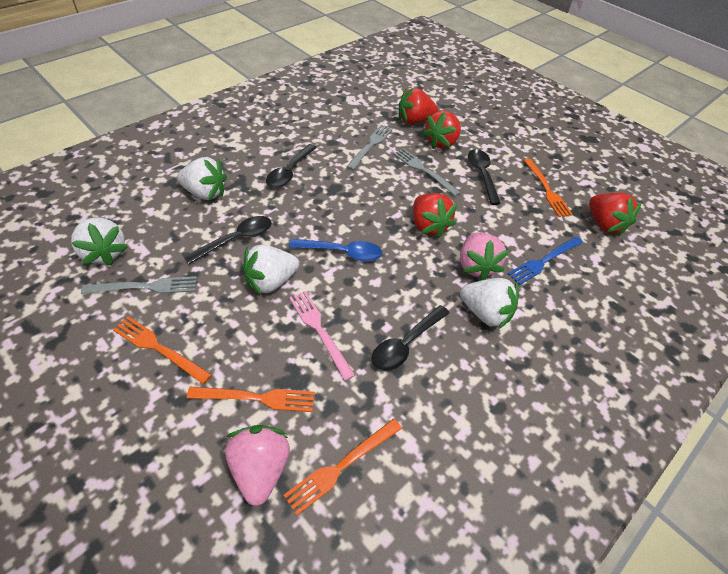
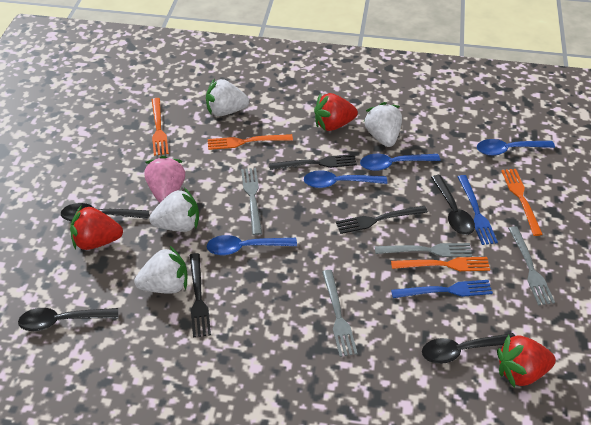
black fork: 0 -> 3
blue fork: 1 -> 2
blue spoon: 1 -> 4
grey fork: 3 -> 4
pink fork: 1 -> 0
pink strawberry: 2 -> 1
red strawberry: 4 -> 3

